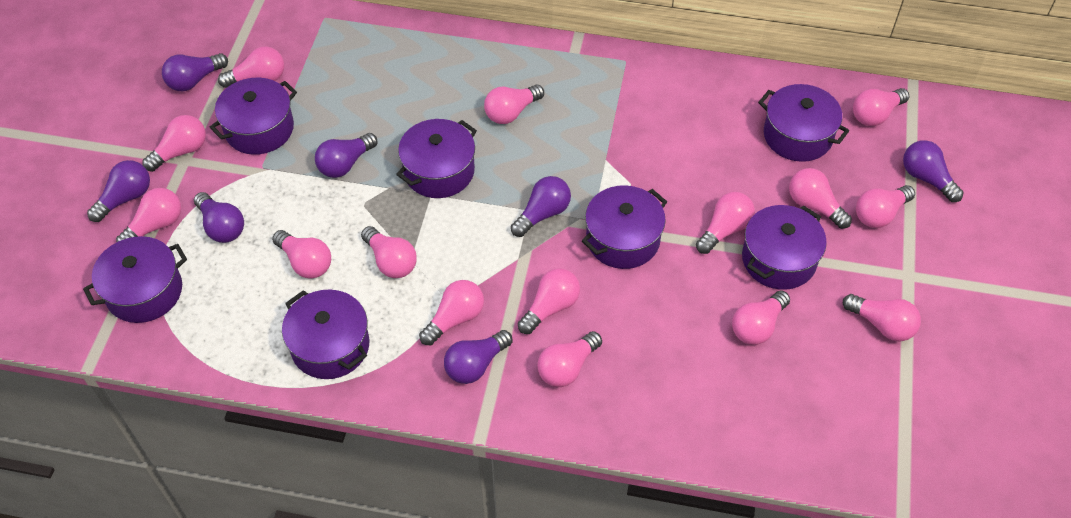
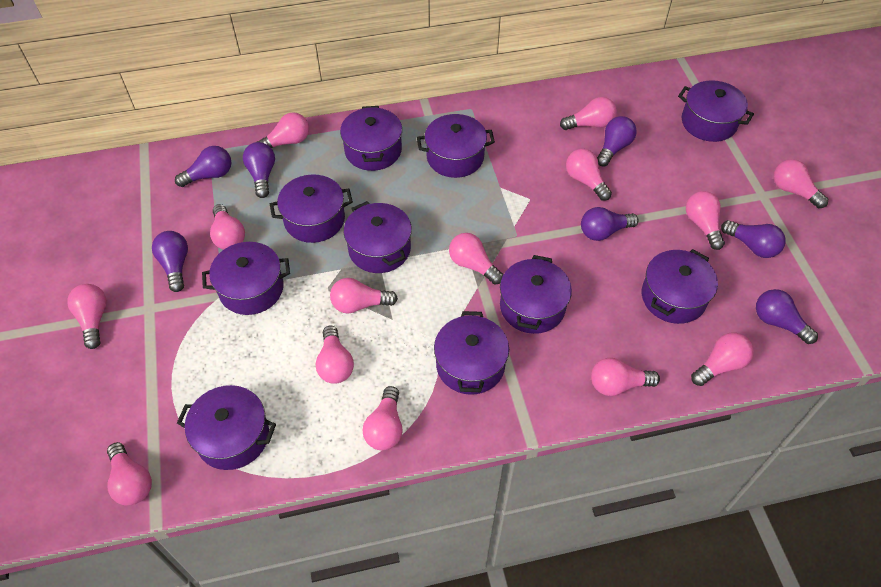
pink light bulb: 15 -> 14
purple pot: 7 -> 10

